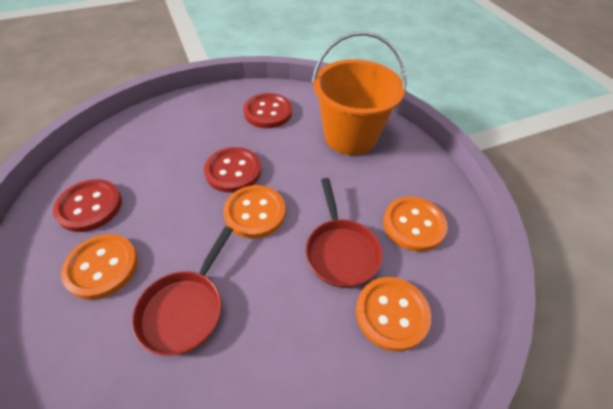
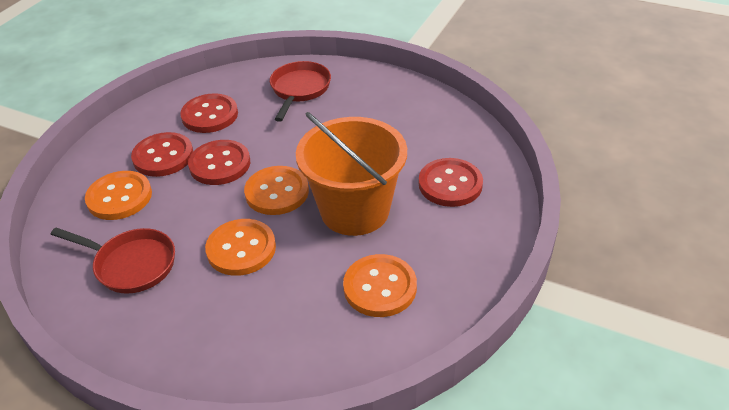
red button: 3 -> 4

